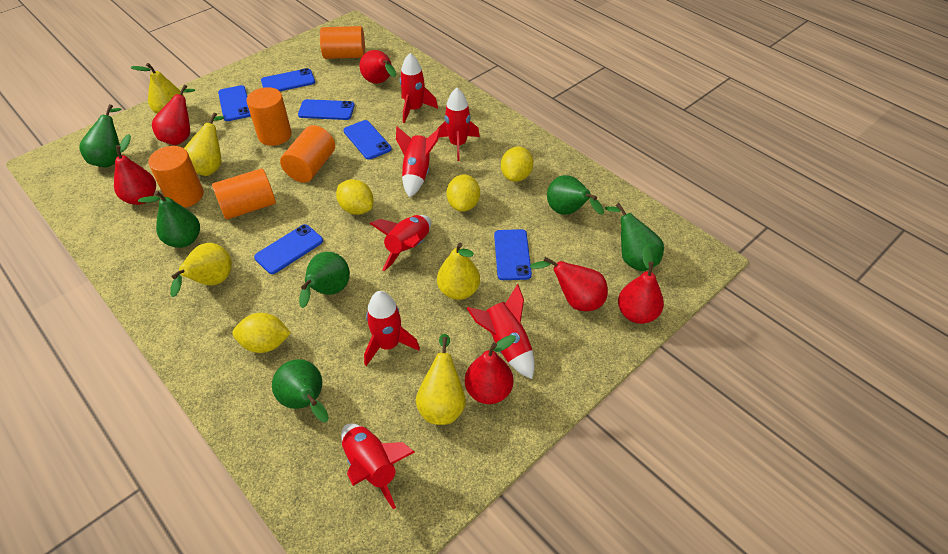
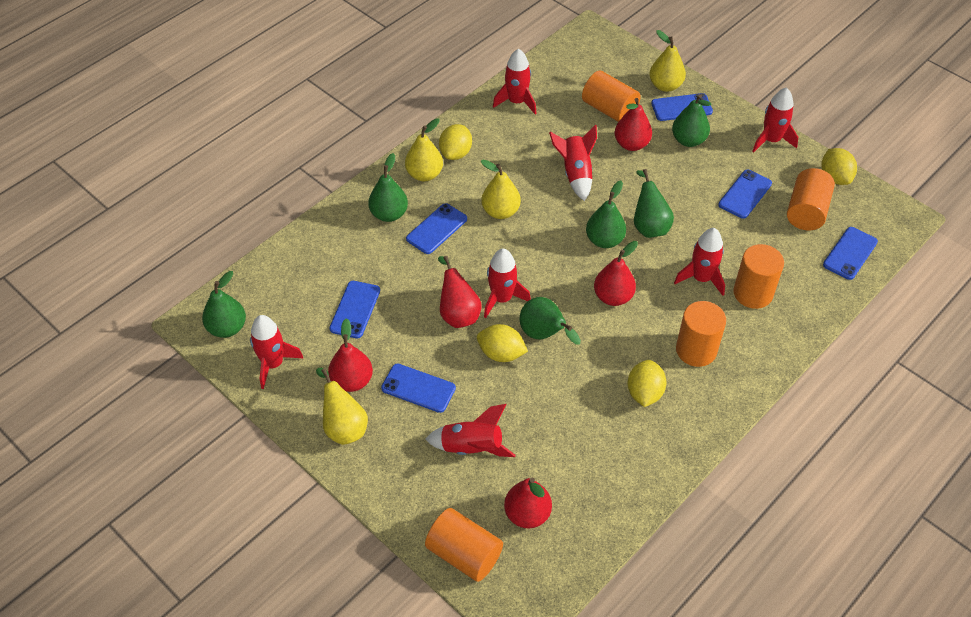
red pear: 6 -> 5
yellow pear: 5 -> 4

